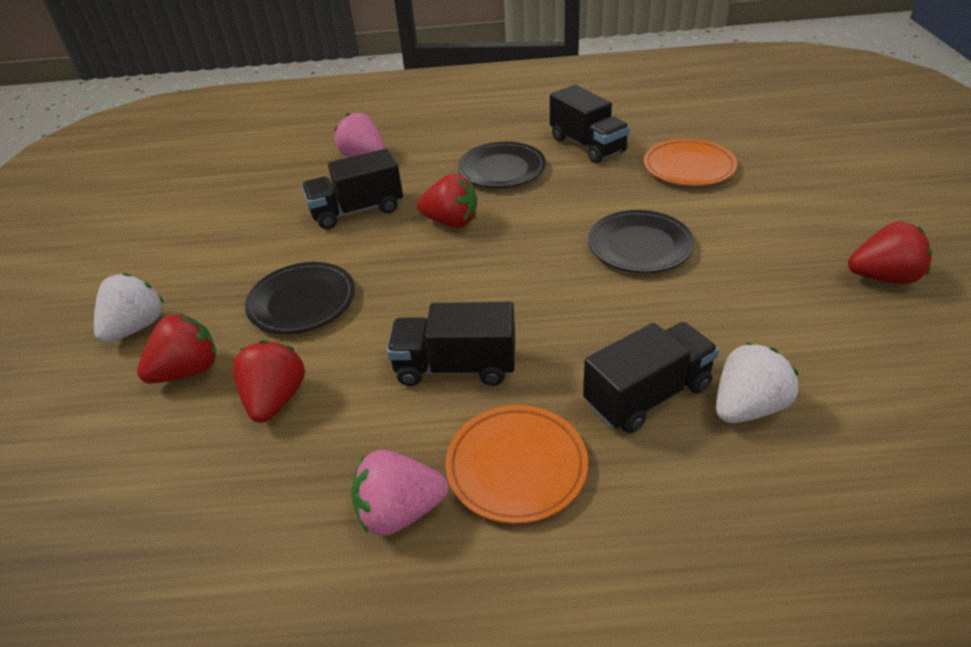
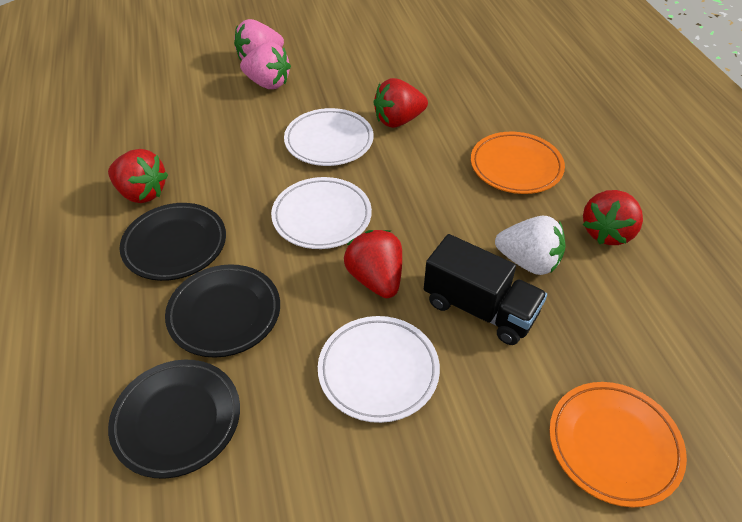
black truck: 4 -> 1
white plate: 0 -> 3
white strawberry: 2 -> 1

